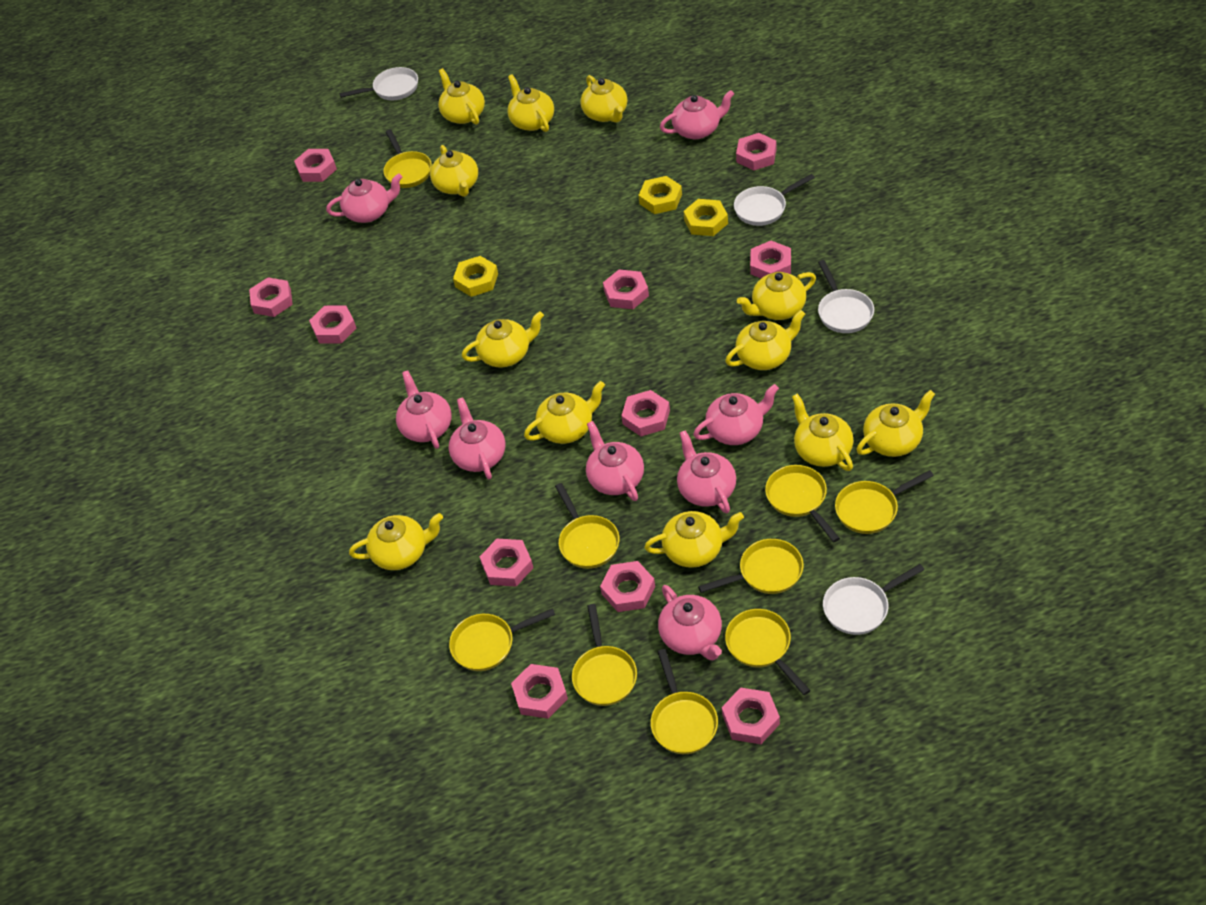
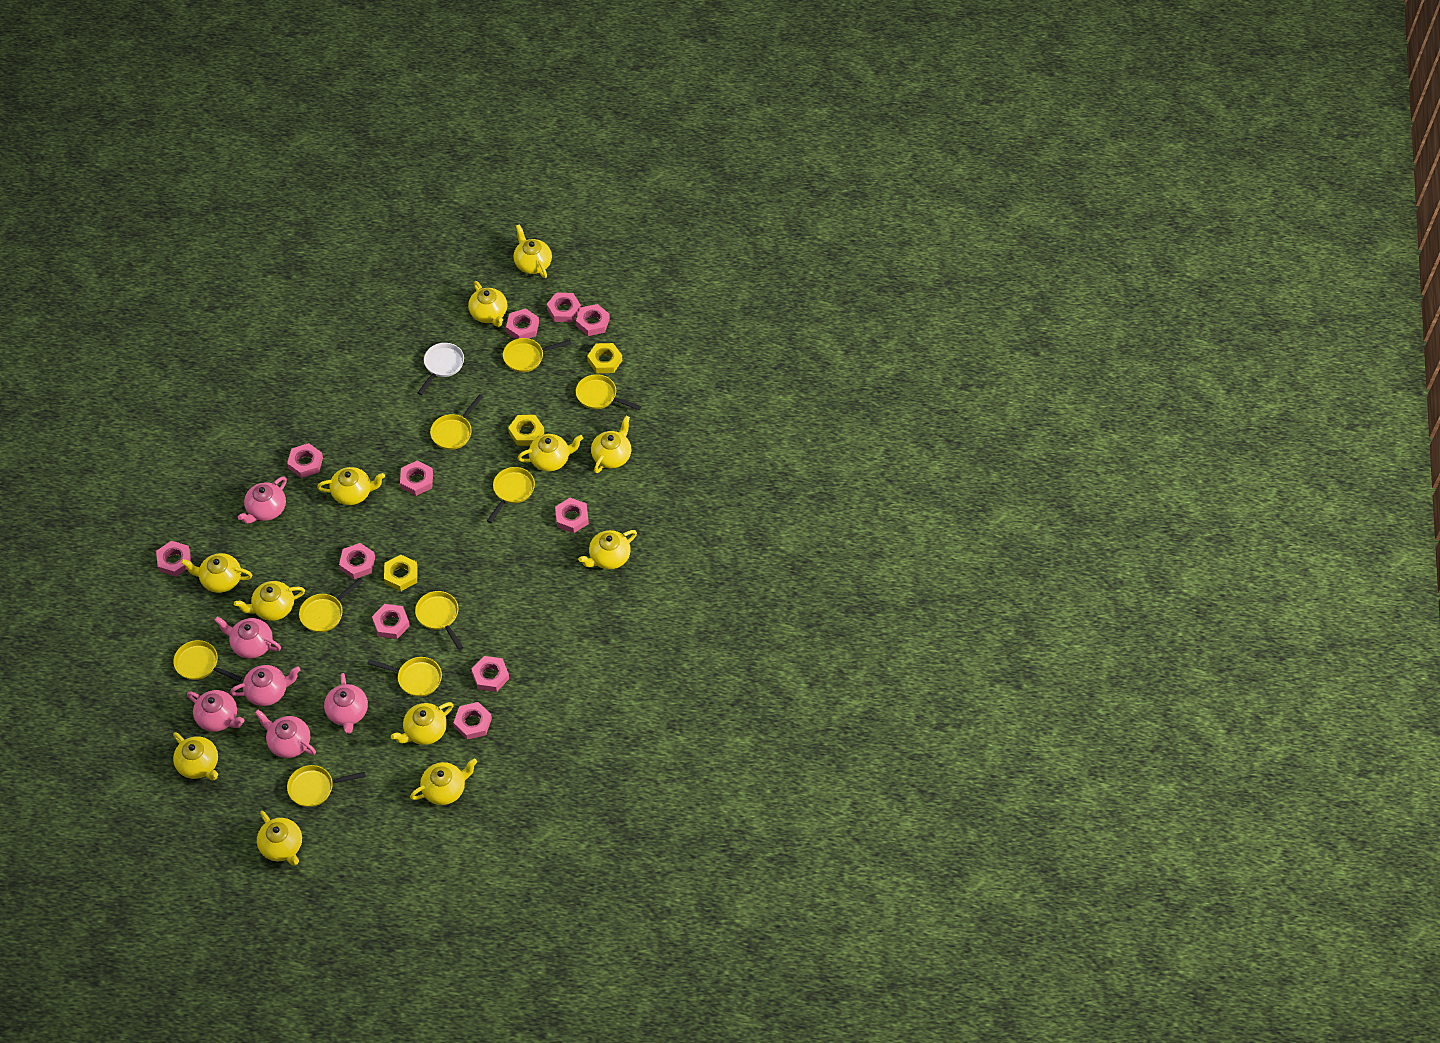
pink teapot: 8 -> 6
white pan: 4 -> 1

